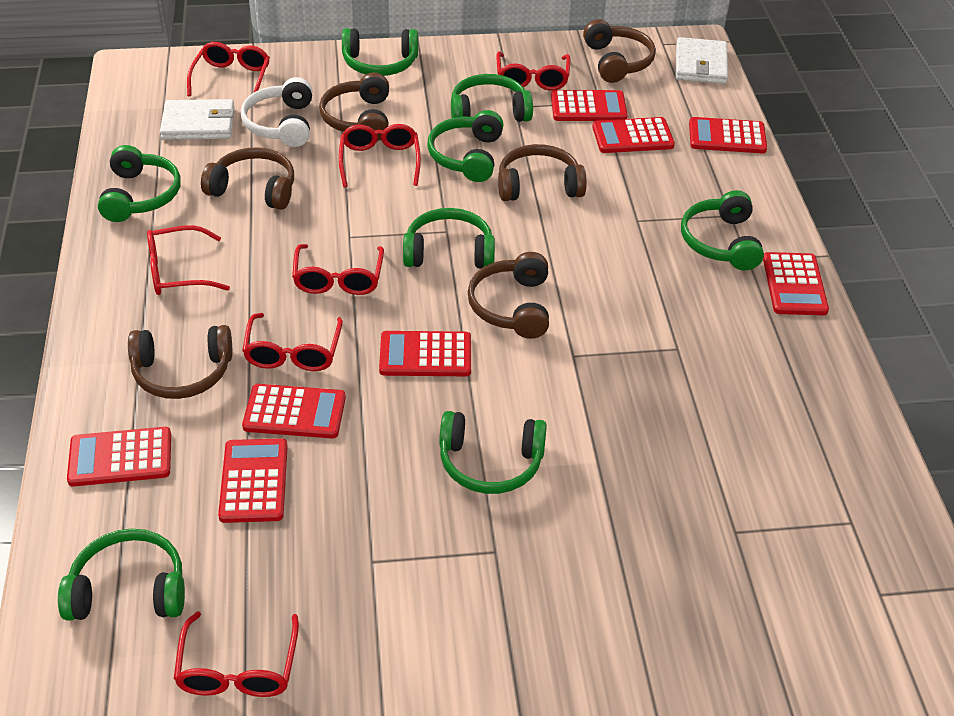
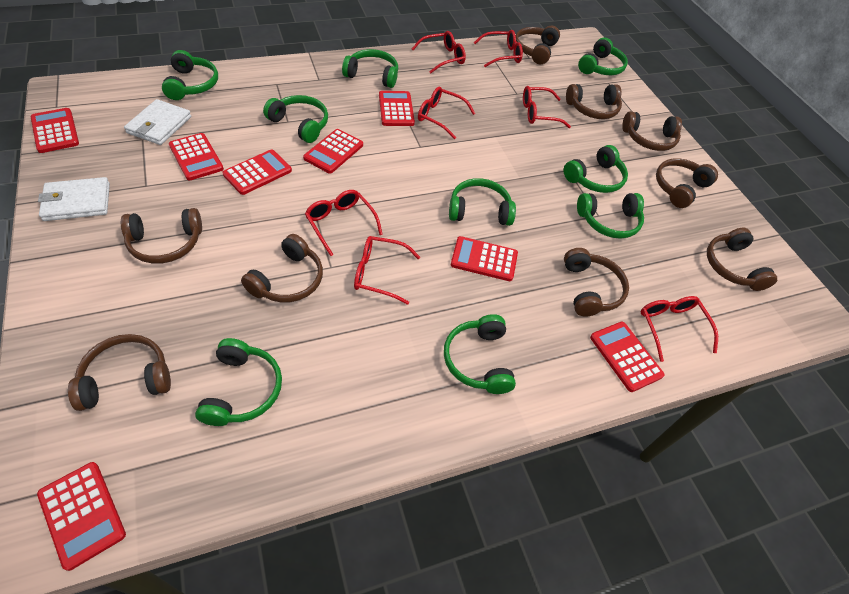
brown headphones: 6 -> 9
green headphones: 8 -> 9
white headphones: 1 -> 0

